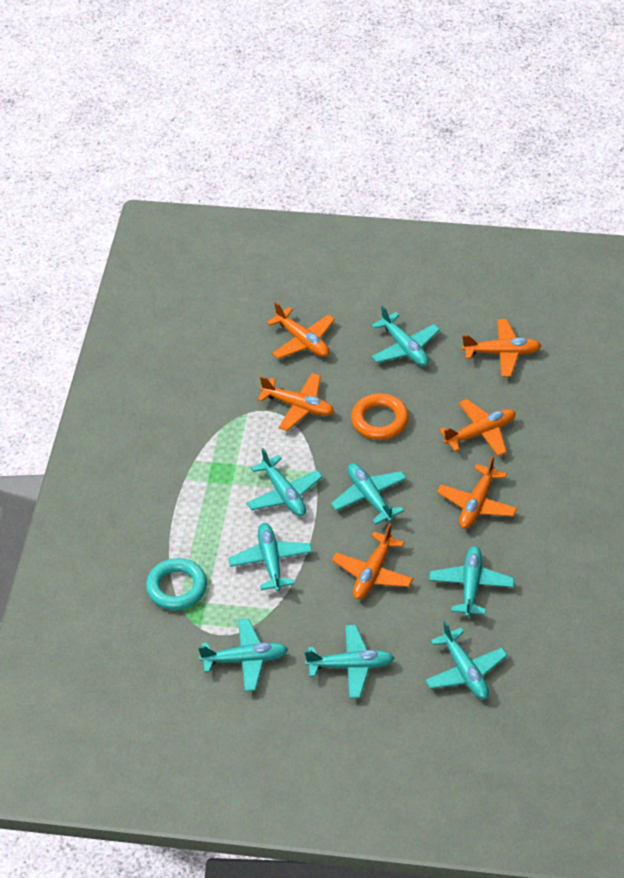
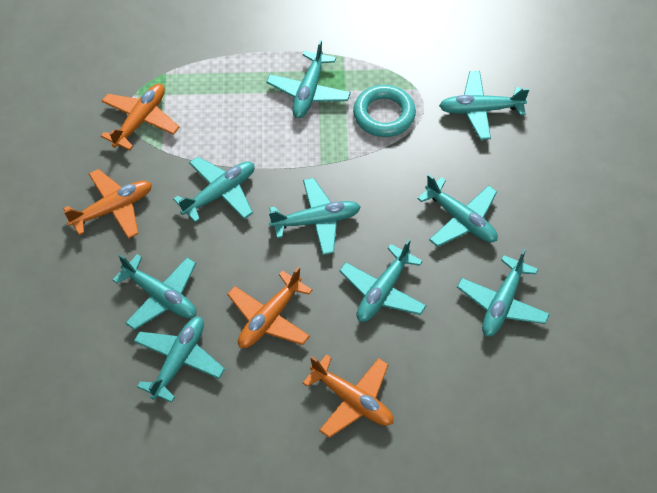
orange plane: 6 -> 4
orange ring: 1 -> 0
turquoise plane: 8 -> 9

